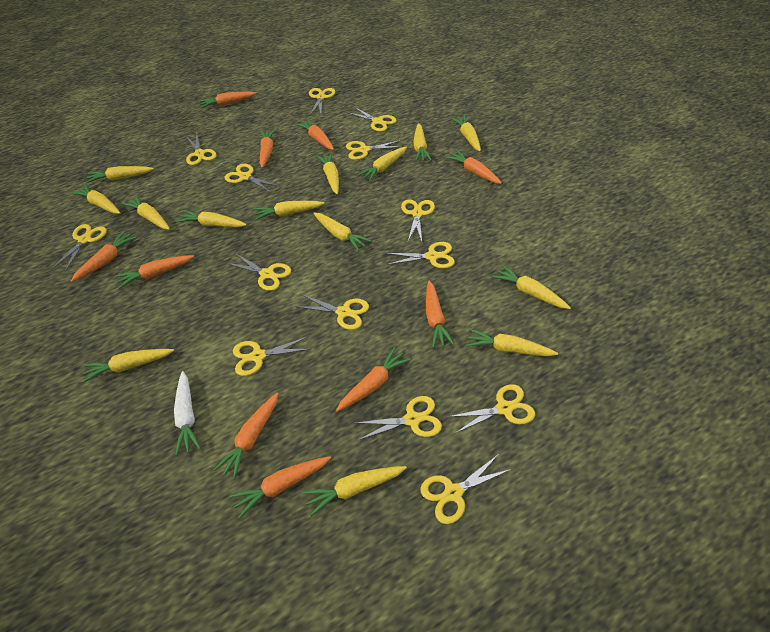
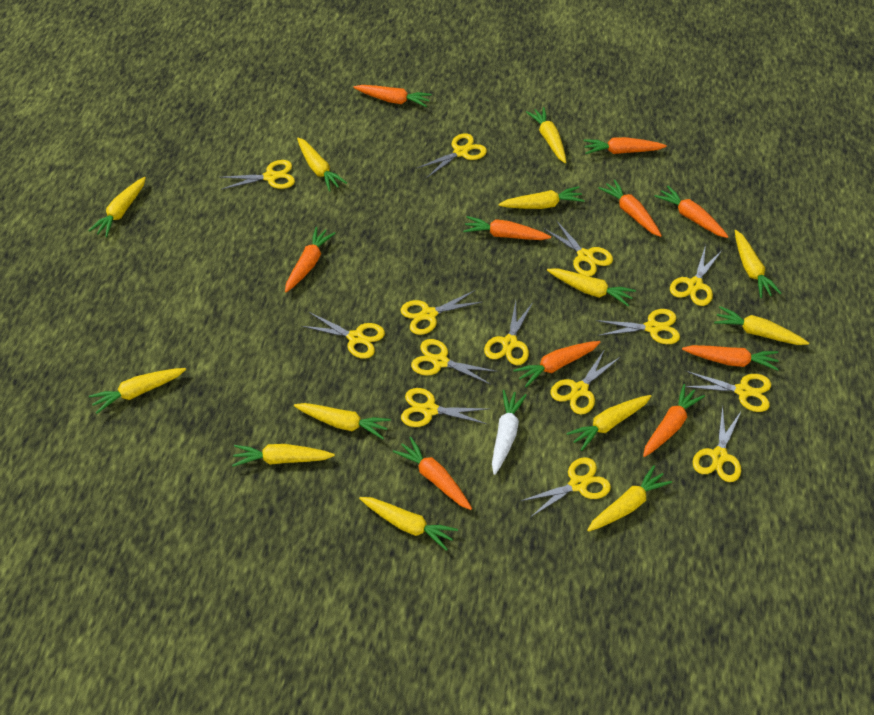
yellow carrot: 14 -> 13

